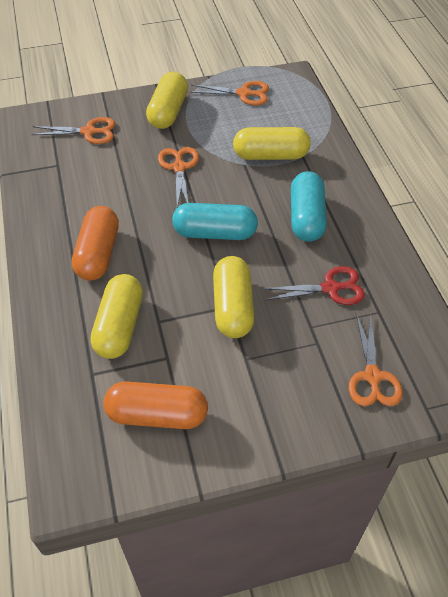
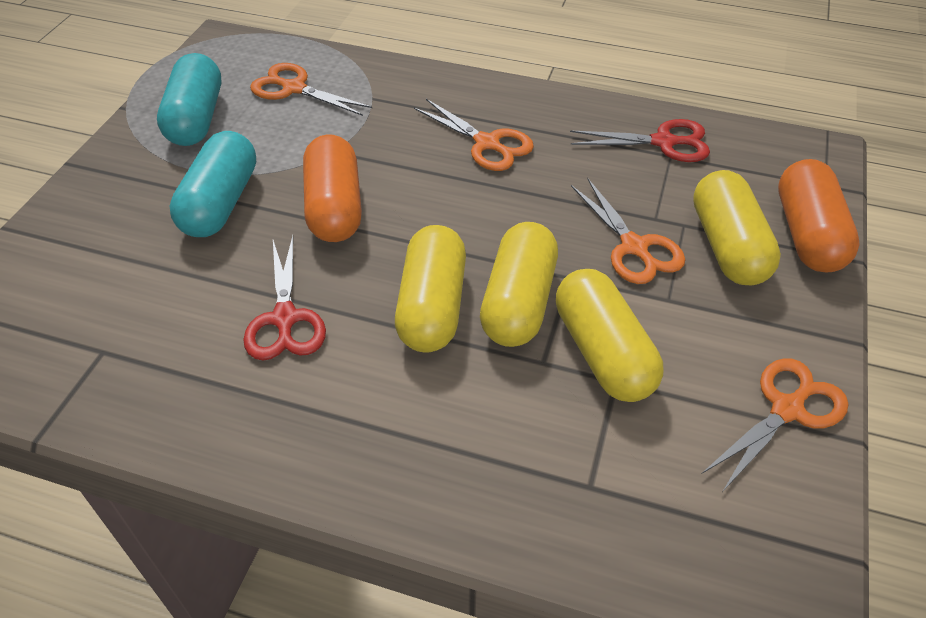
red scissors: 1 -> 2

